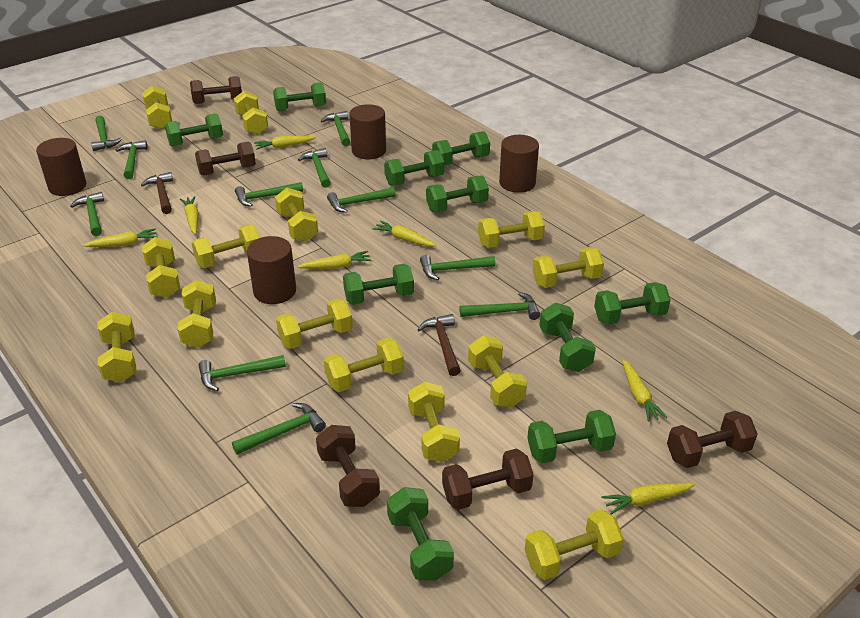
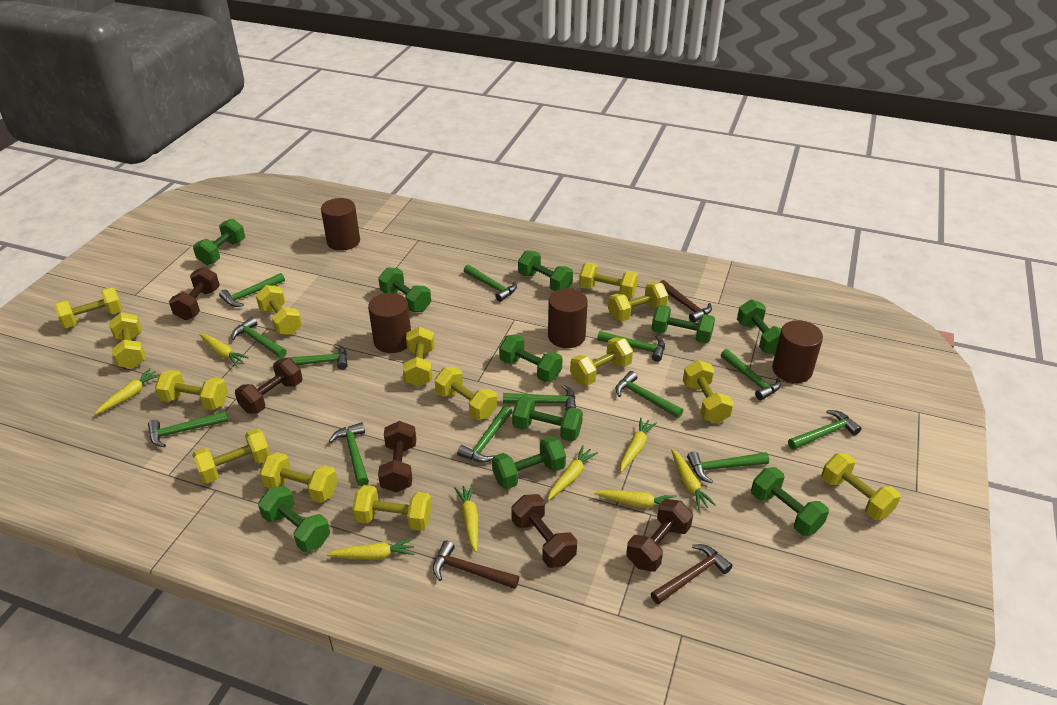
brown hammer: 2 -> 3
green hammer: 11 -> 13
yellow carrot: 7 -> 8

